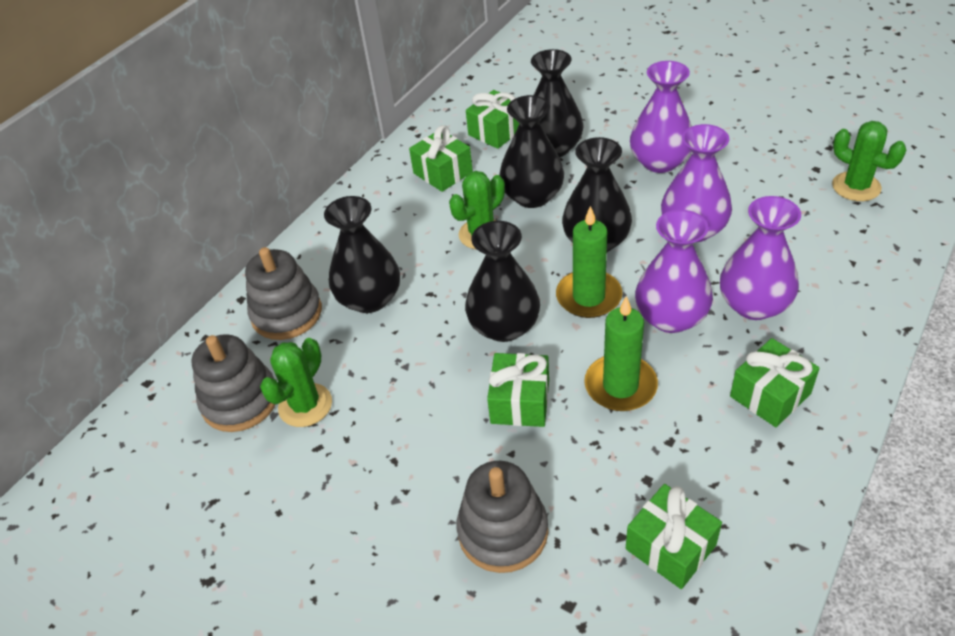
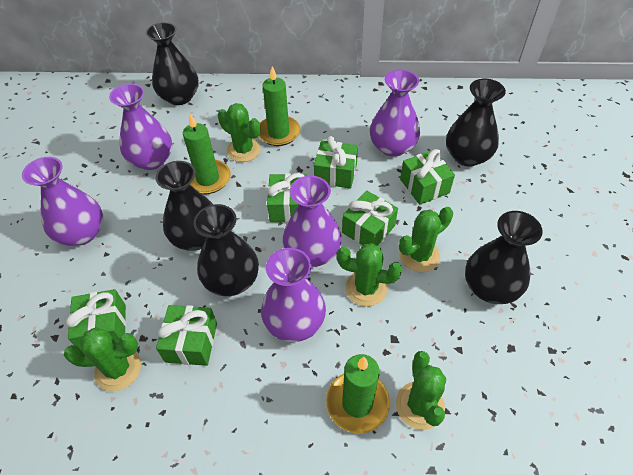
green cactus: 3 -> 5
green candle: 2 -> 3
green gift: 5 -> 6
grey stacking toy: 3 -> 0
purple vase: 4 -> 5

